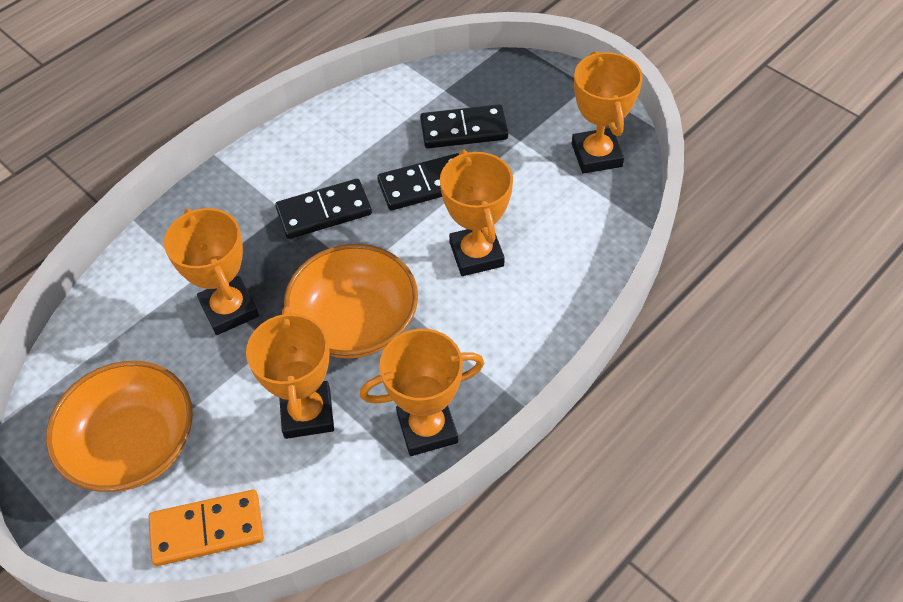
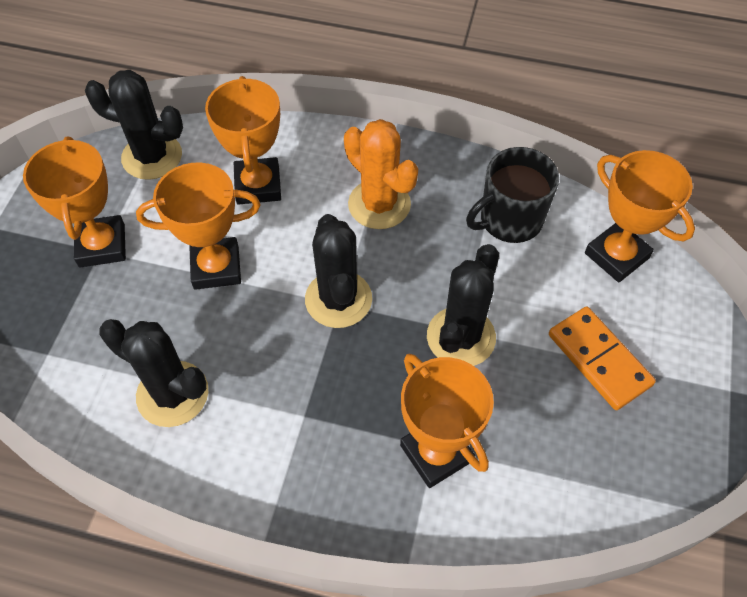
black cactus: 0 -> 4
black domino: 3 -> 0
black mug: 0 -> 1
orange bowl: 2 -> 0
orange cactus: 0 -> 1

